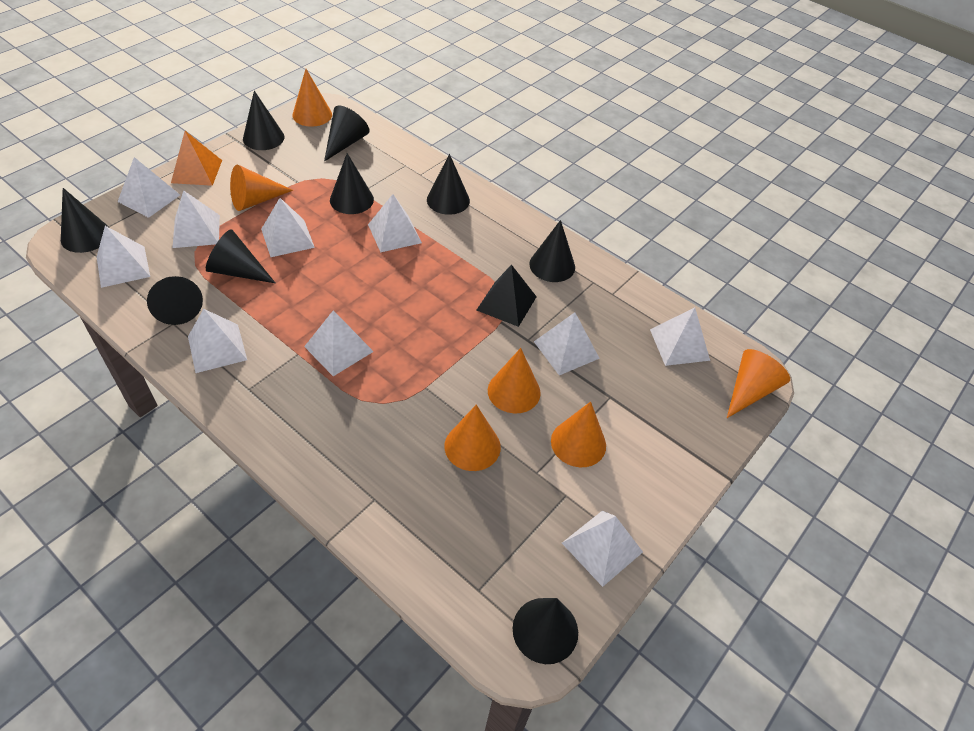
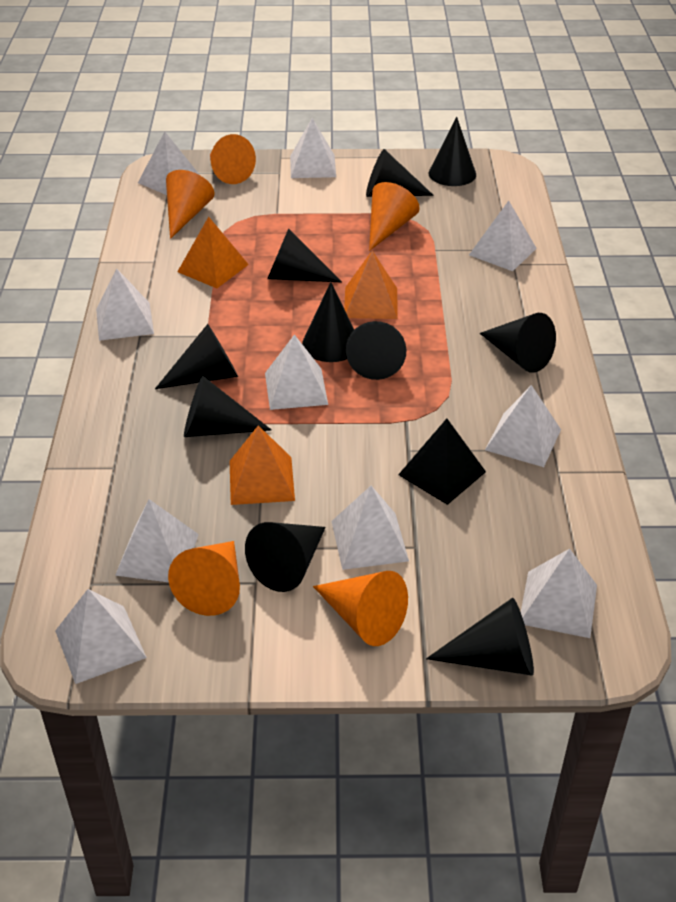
black cone: 9 -> 10
orange cone: 6 -> 5
orange pyramid: 1 -> 3

